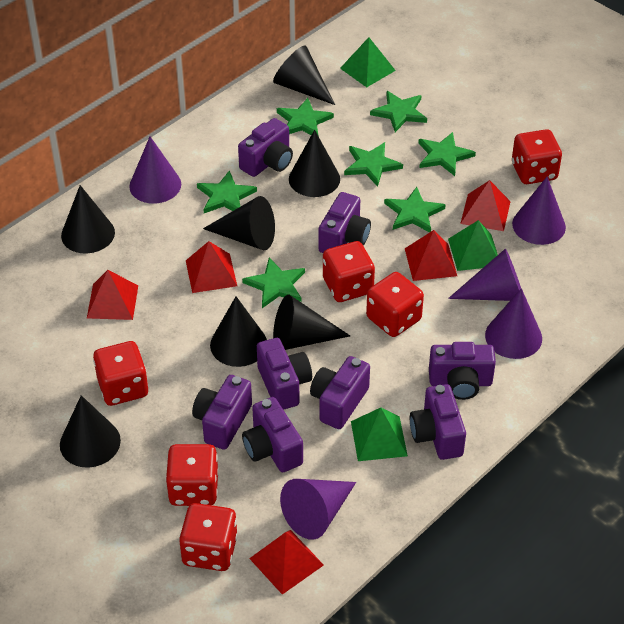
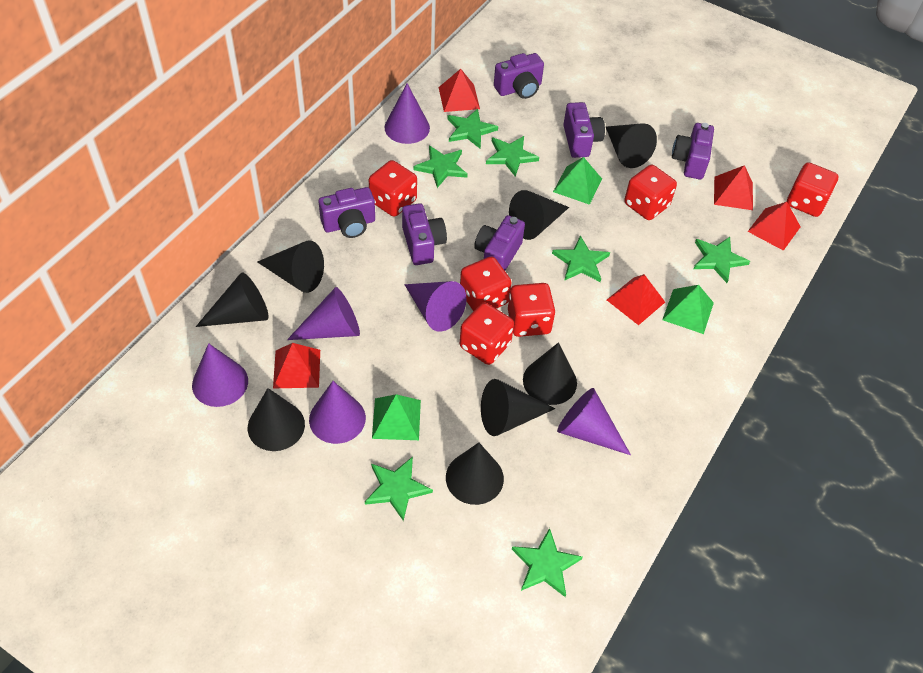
black cone: 7 -> 8
purple camera: 8 -> 6
purple cone: 5 -> 6

